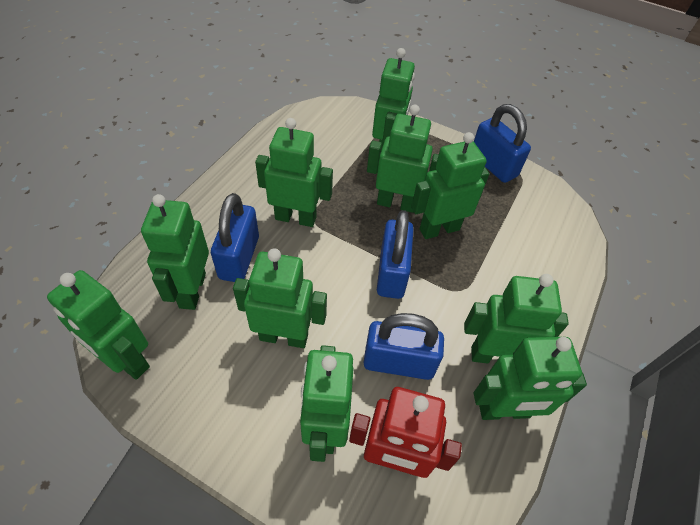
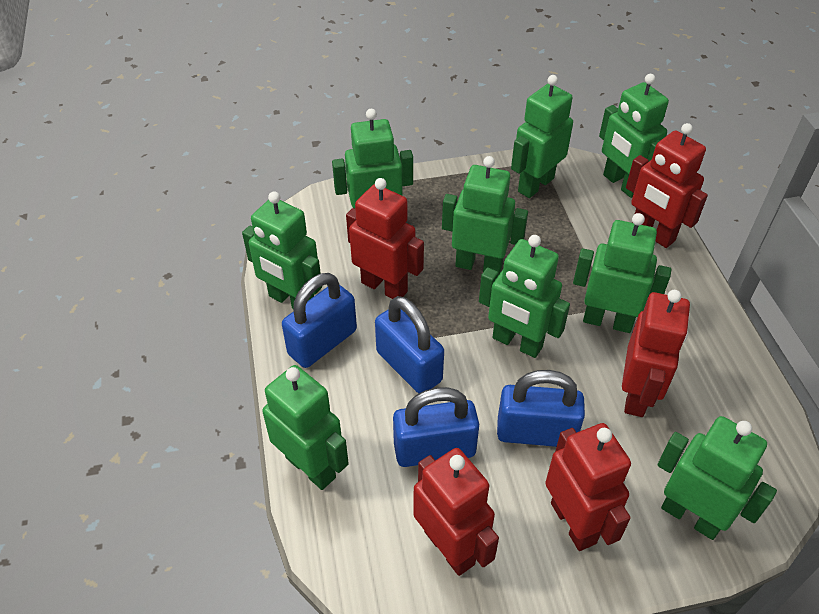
green robot: 10 -> 9
red robot: 1 -> 5

